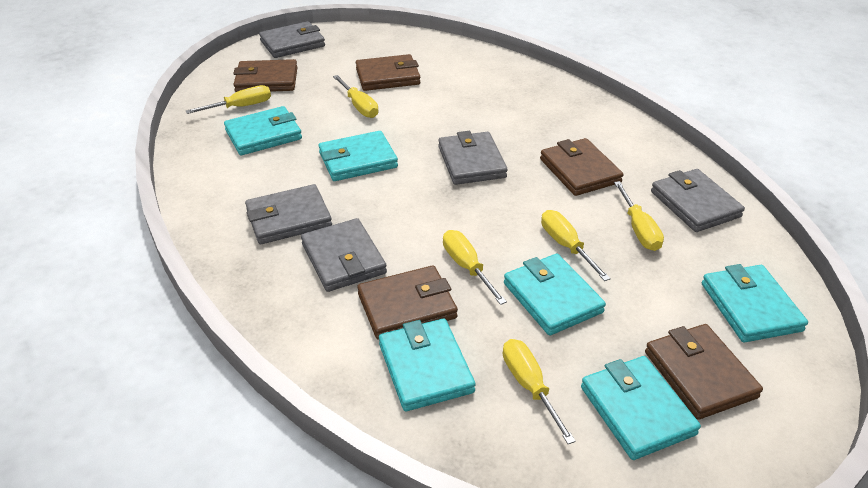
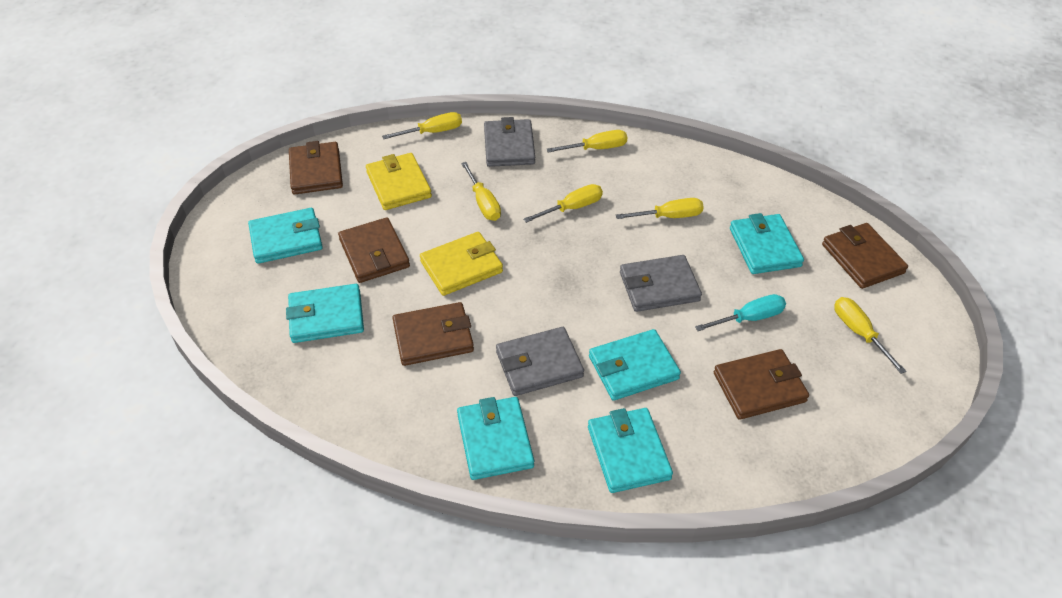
grey wallet: 5 -> 3
turquoise screwdriver: 0 -> 1
yellow wallet: 0 -> 2

